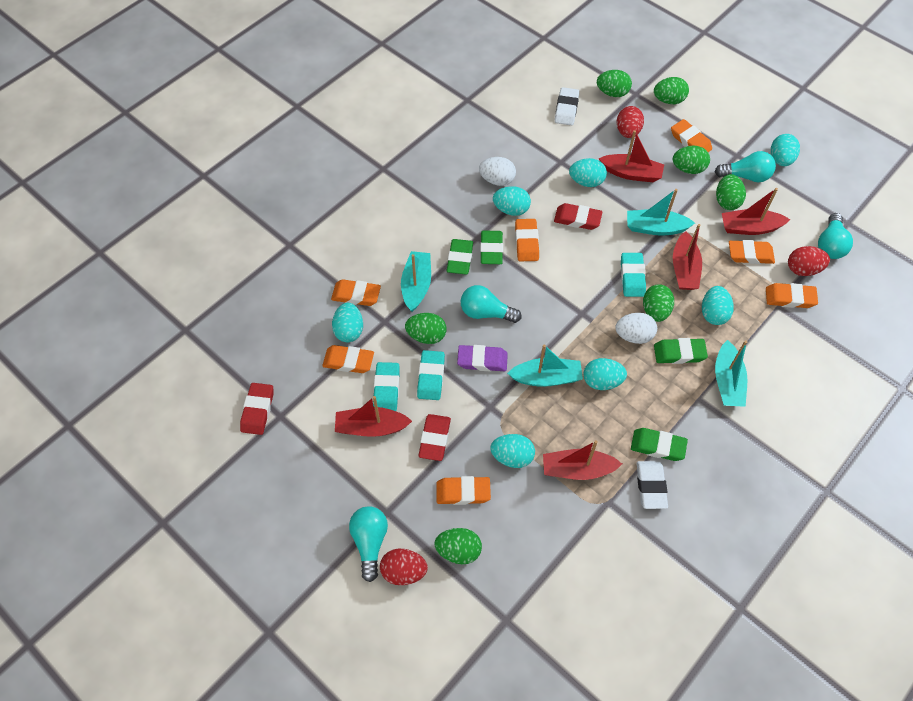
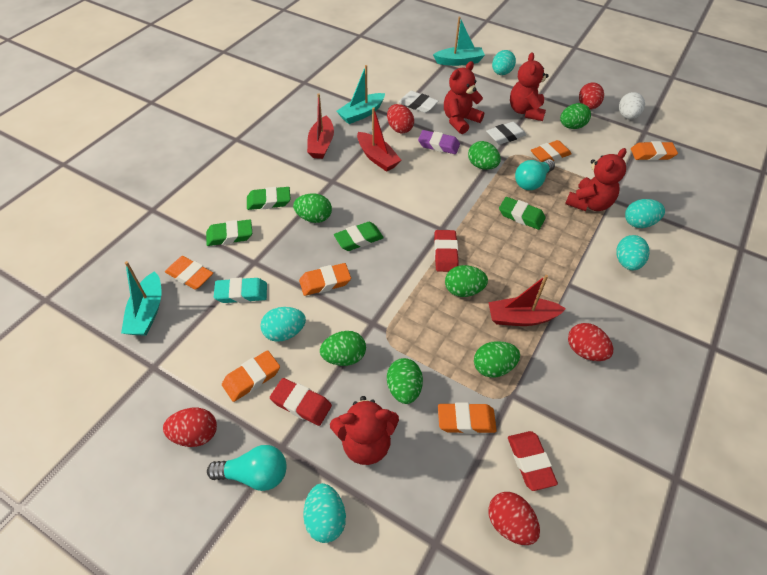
orange eraser: 7 -> 6
red boat: 5 -> 3
red egg: 3 -> 5
red teddy bear: 0 -> 4
turquoise boat: 4 -> 3
turquoise egg: 7 -> 5
turquoise eraser: 3 -> 1
turquoise light bulb: 4 -> 2
white egg: 2 -> 1

